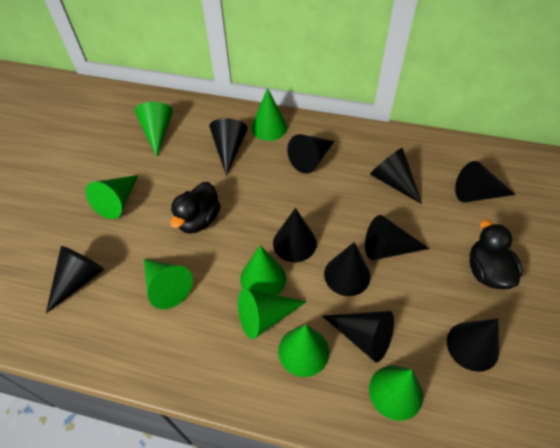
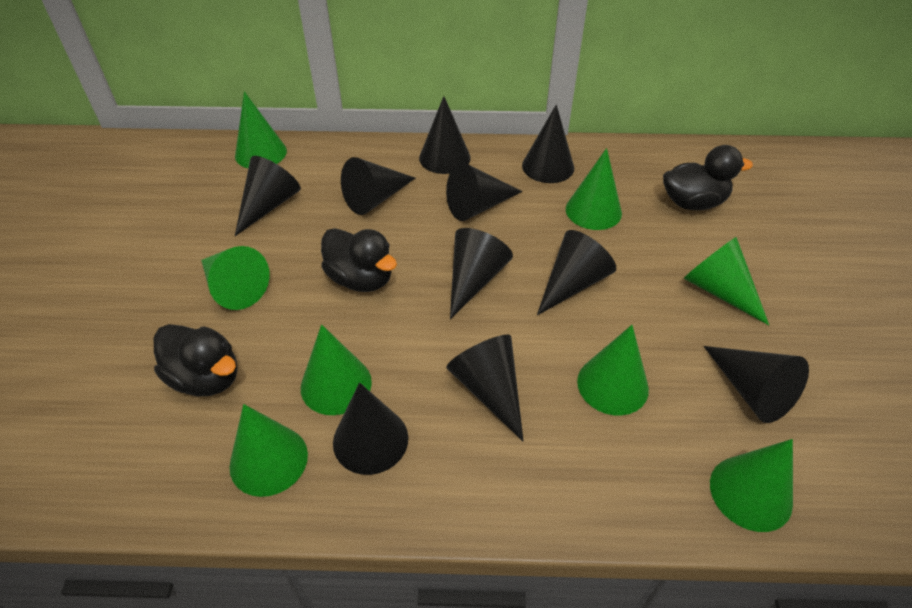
black duck: 2 -> 3

